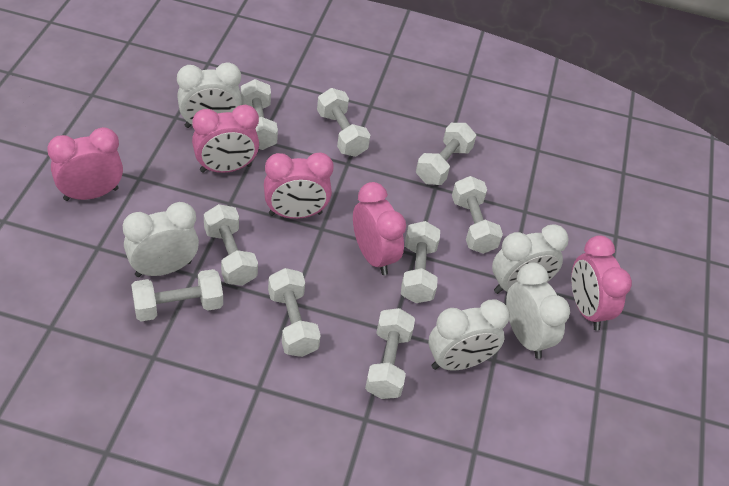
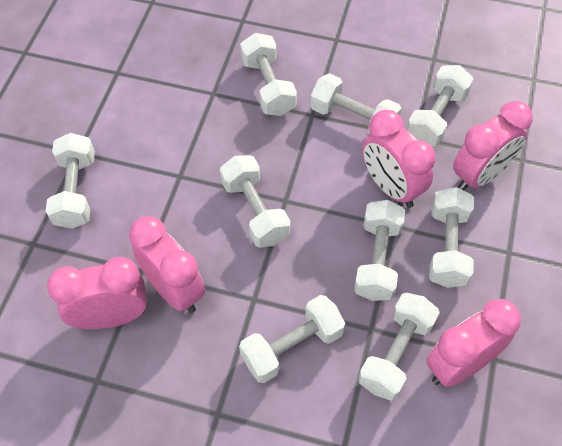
white clock: 5 -> 0

